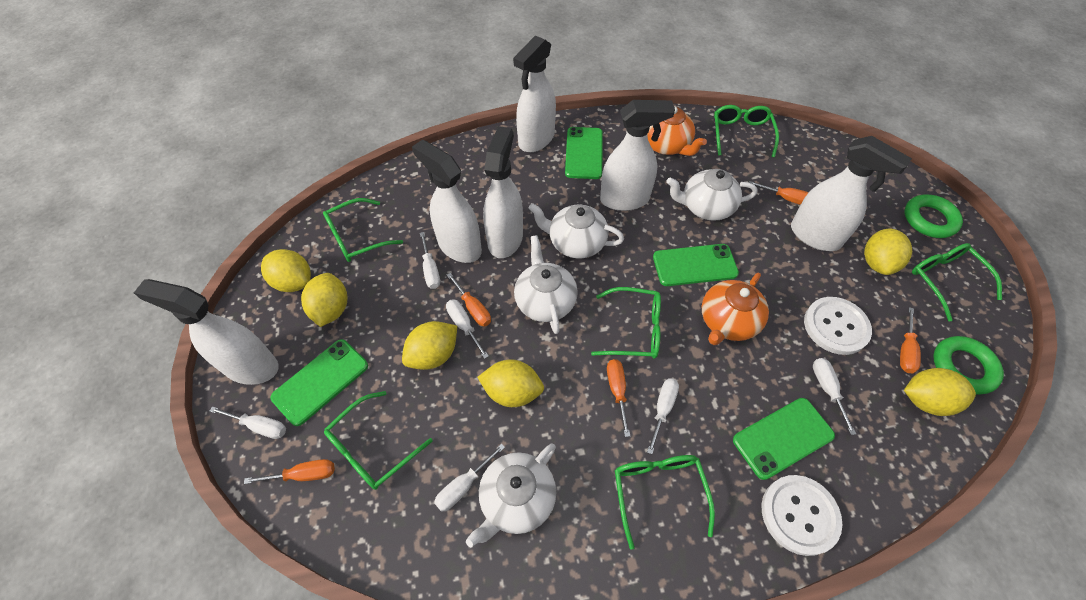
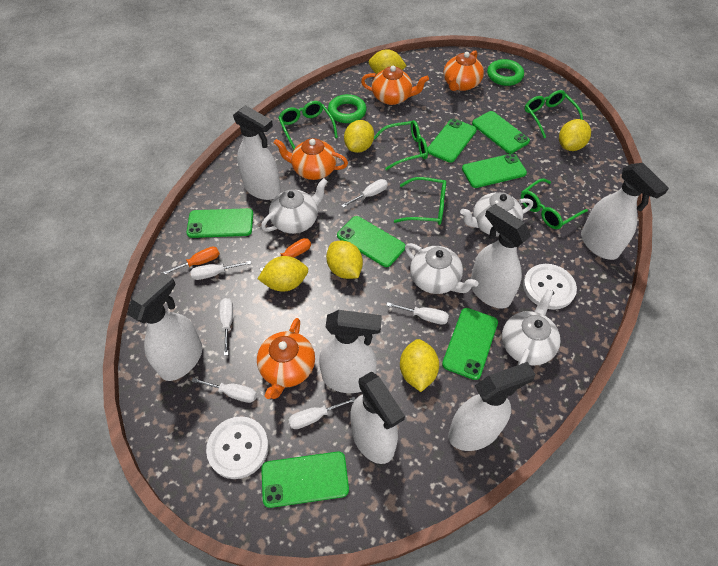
green glasses: 6 -> 5
green phone: 4 -> 7
orange screwdriver: 5 -> 2
orange teapot: 2 -> 4
white spray bottle: 6 -> 7

